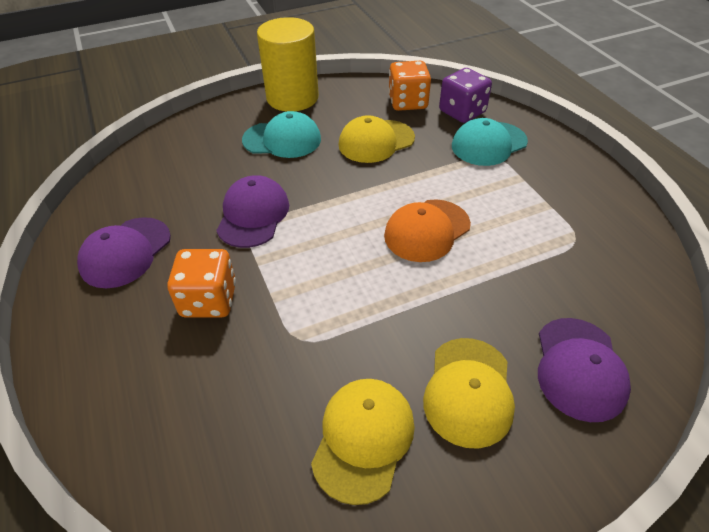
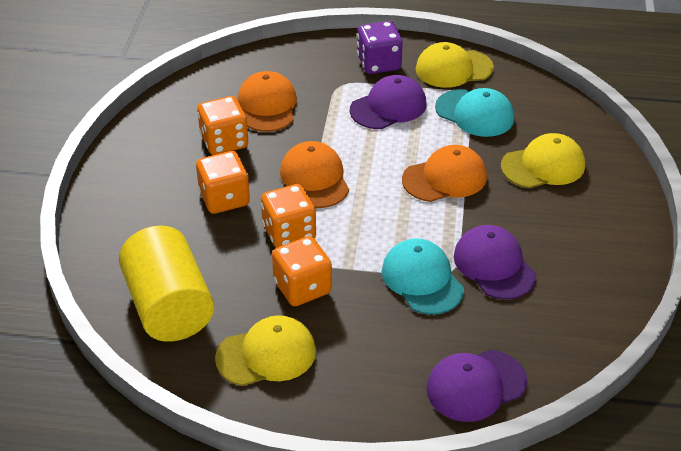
orange cap: 1 -> 3
orange dice: 2 -> 4

